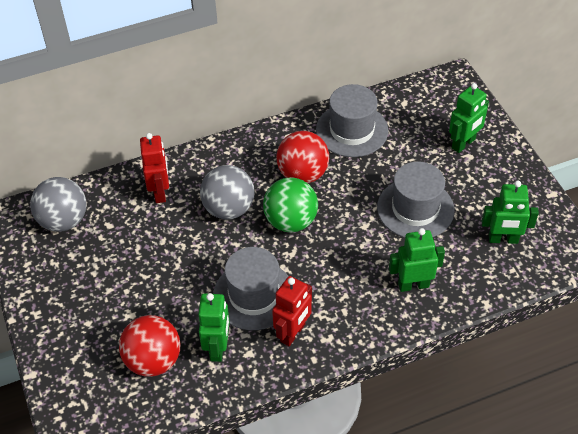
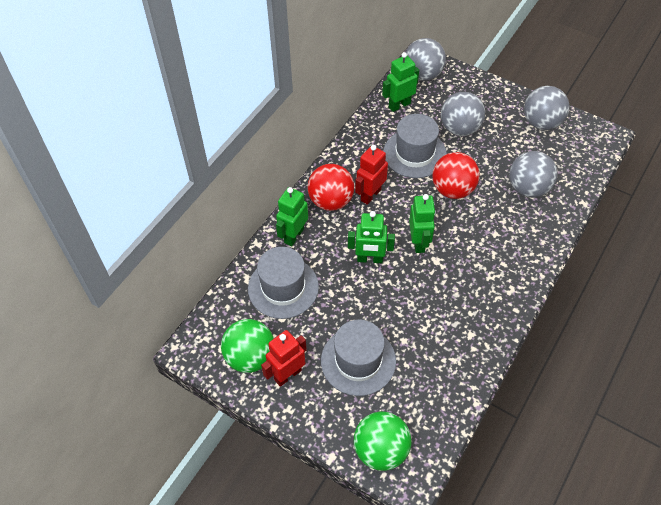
green ball: 1 -> 2
grey ball: 2 -> 4

